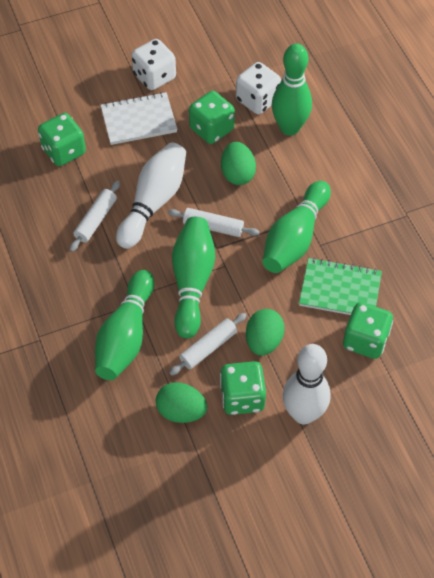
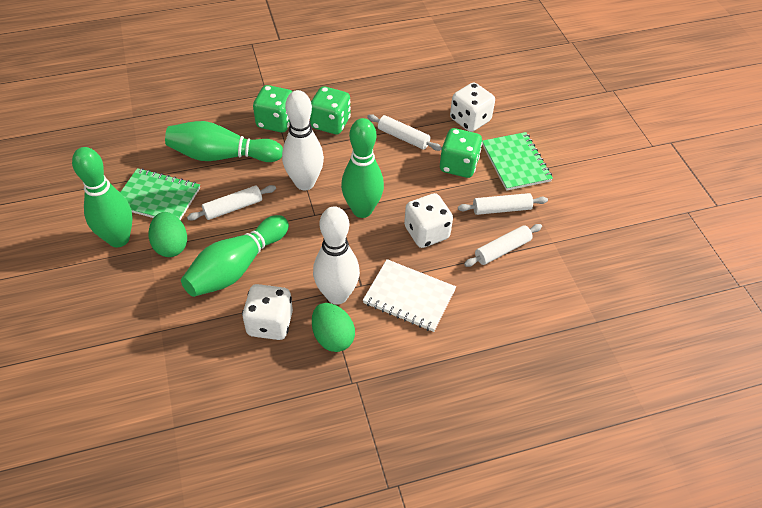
green dice: 4 -> 3
green egg: 3 -> 2
green notebook: 1 -> 2
white dice: 2 -> 3
white rolling pin: 3 -> 4

